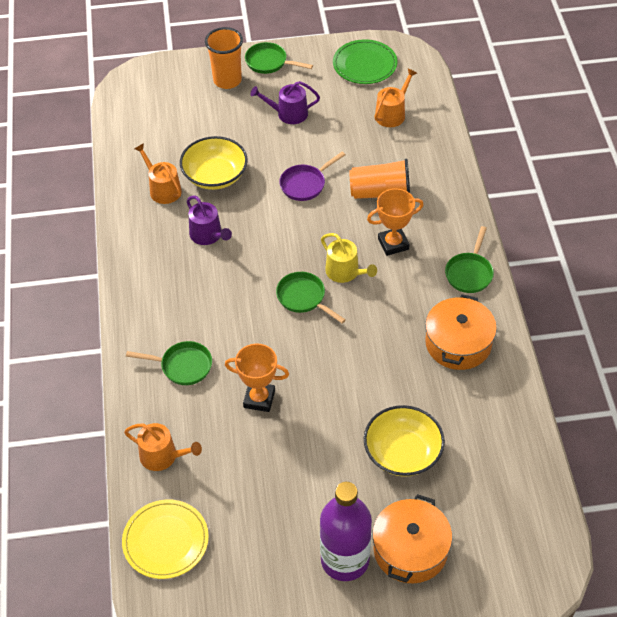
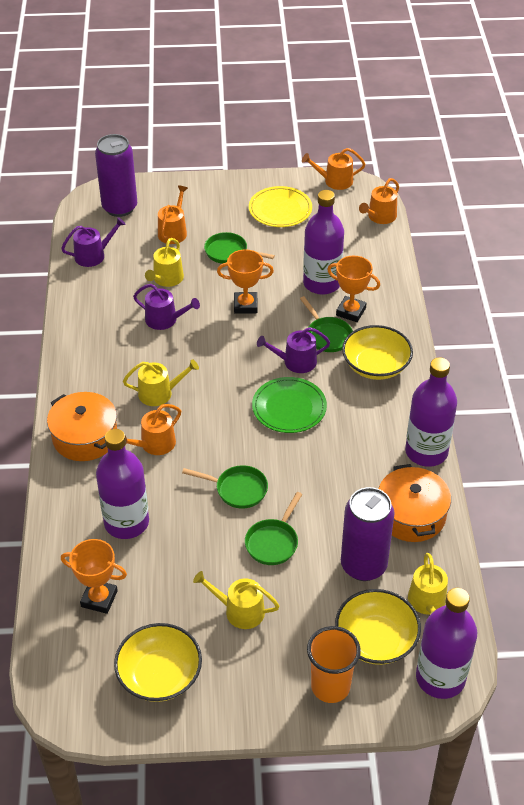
orange cup: 2 -> 1
orange trophy: 2 -> 3
orange watering can: 3 -> 4
purple bottle: 1 -> 4
purple can: 0 -> 2
purple pan: 1 -> 0
purple watering can: 2 -> 3
yellow bowl: 2 -> 3
yellow watering can: 1 -> 4

